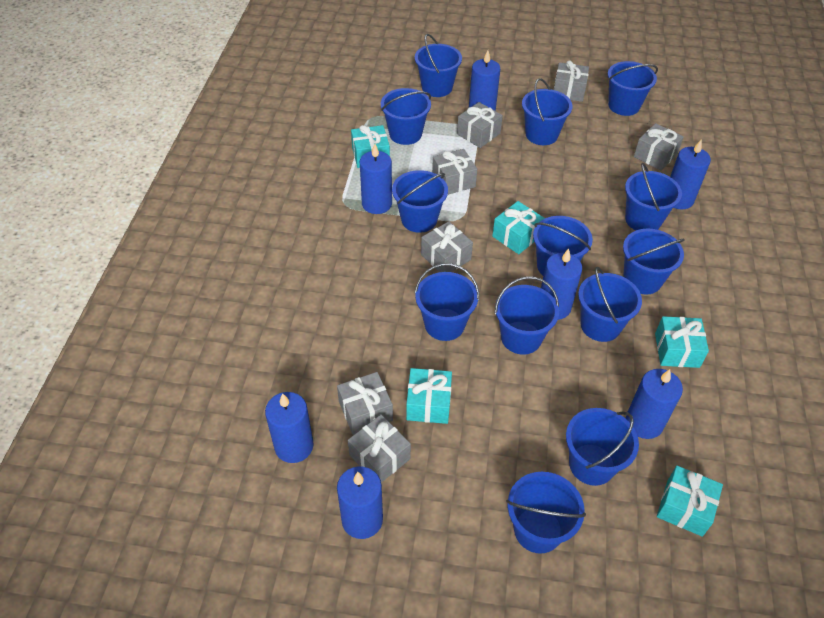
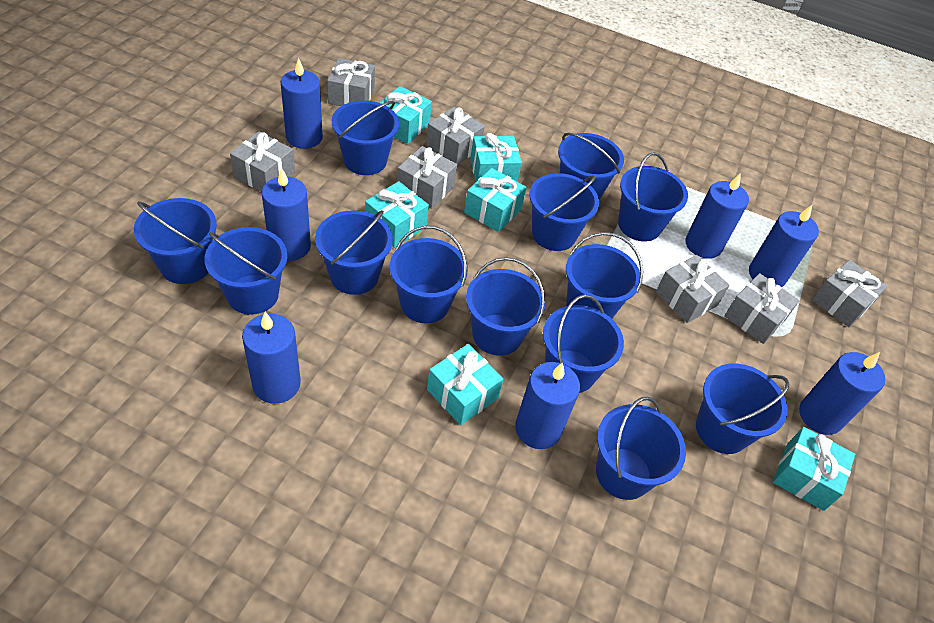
turquoise gift: 5 -> 6

